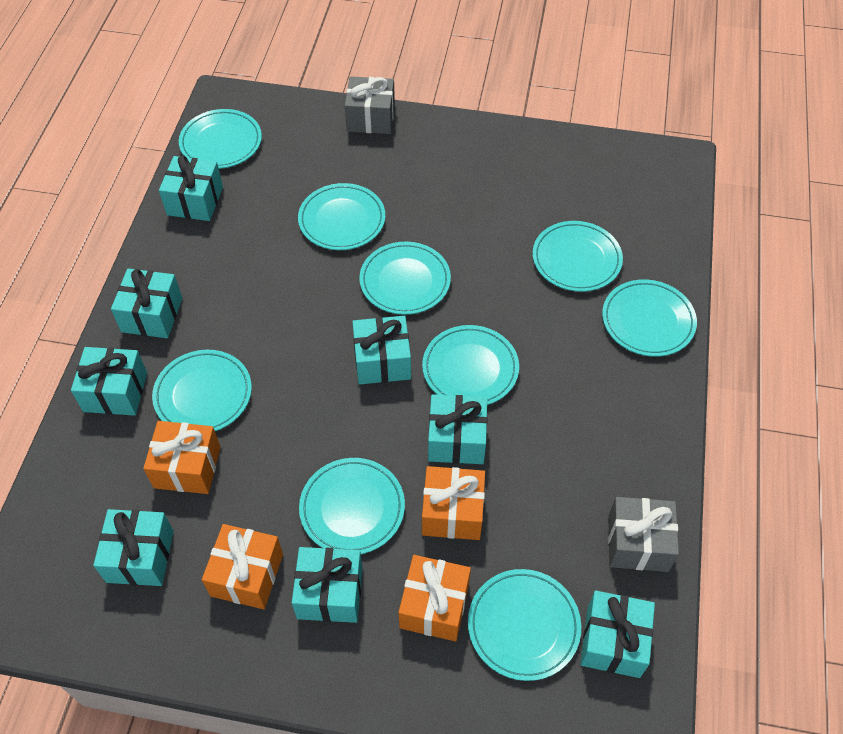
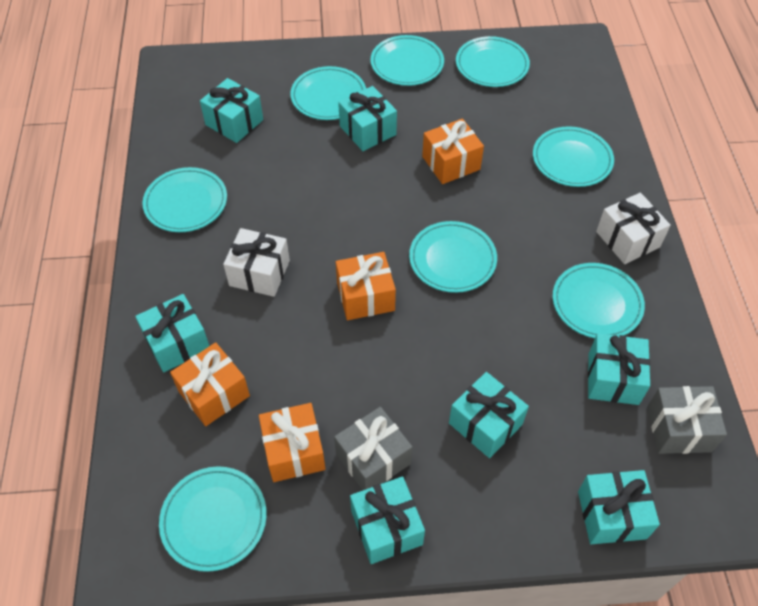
turquoise gift: 8 -> 7
turquoise plate: 9 -> 8
white gift: 0 -> 2

